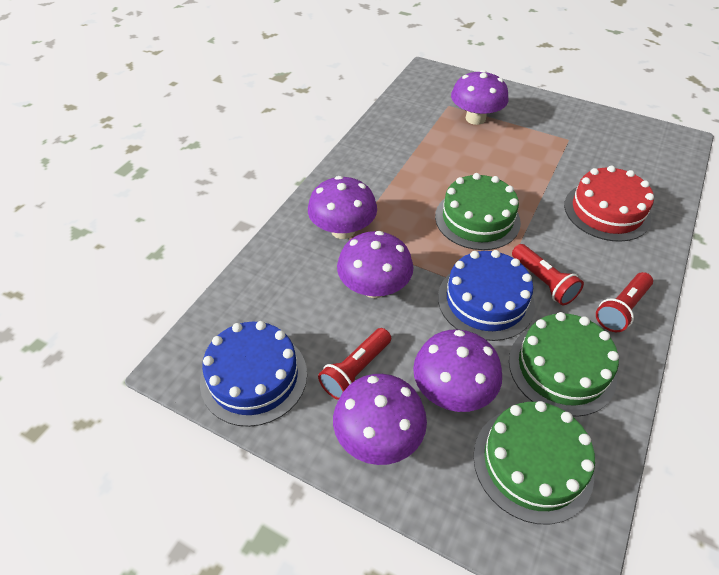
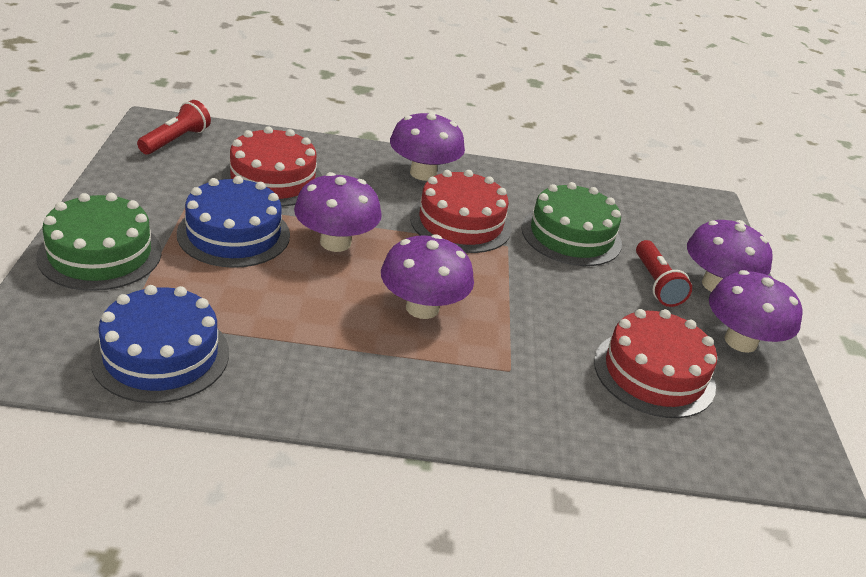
green cake: 3 -> 2
red cake: 1 -> 3
red flashlight: 3 -> 2

